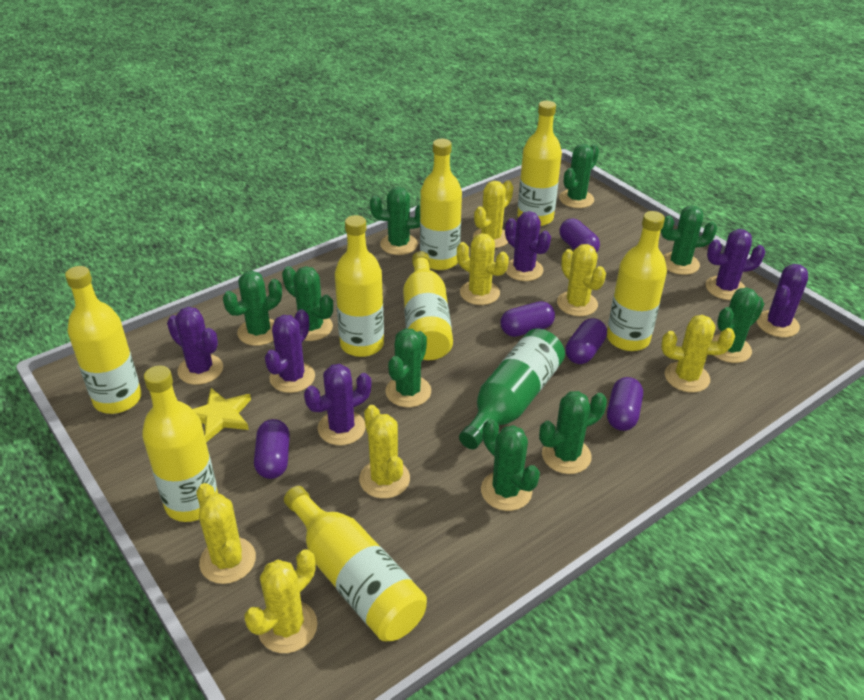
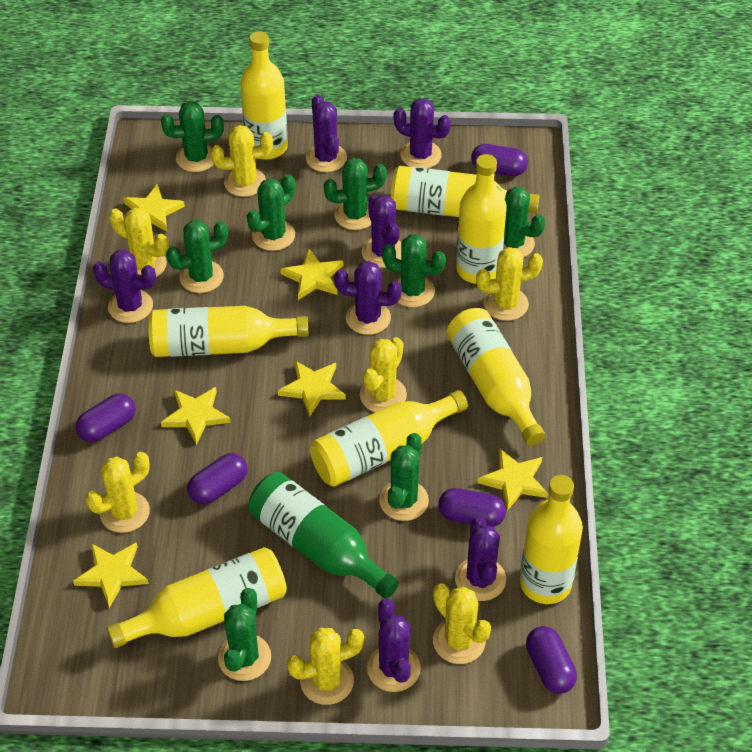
green cactus: 9 -> 8
purple cactus: 6 -> 7
yellow star: 1 -> 6

